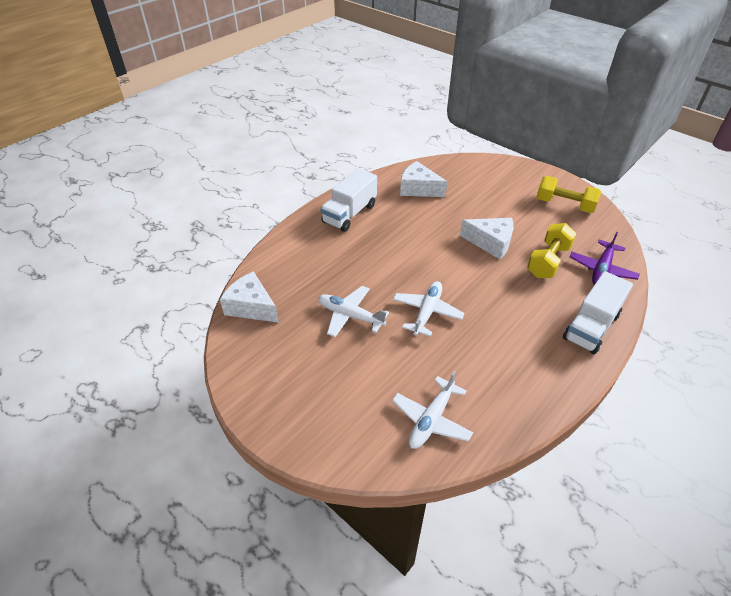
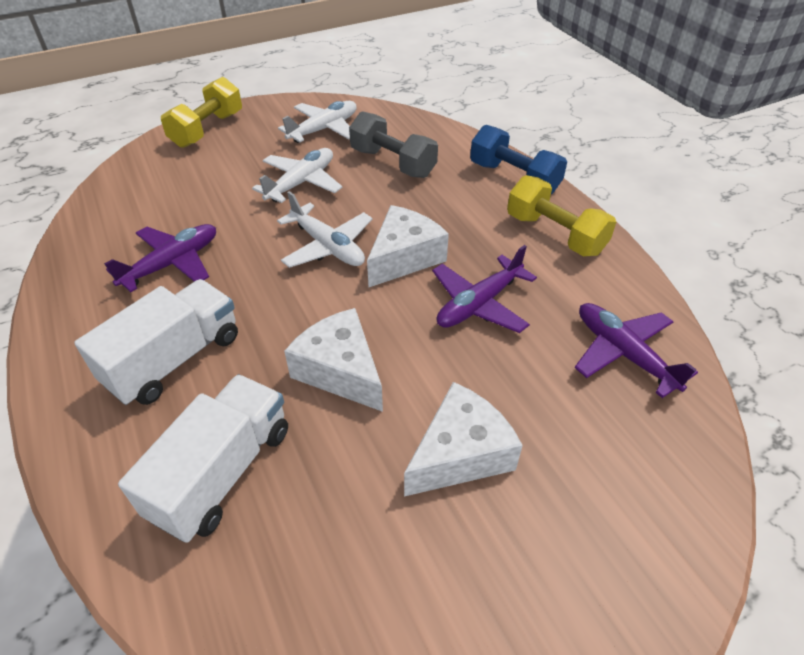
blue dumbbell: 0 -> 1
grey dumbbell: 0 -> 1
purple plane: 1 -> 3

